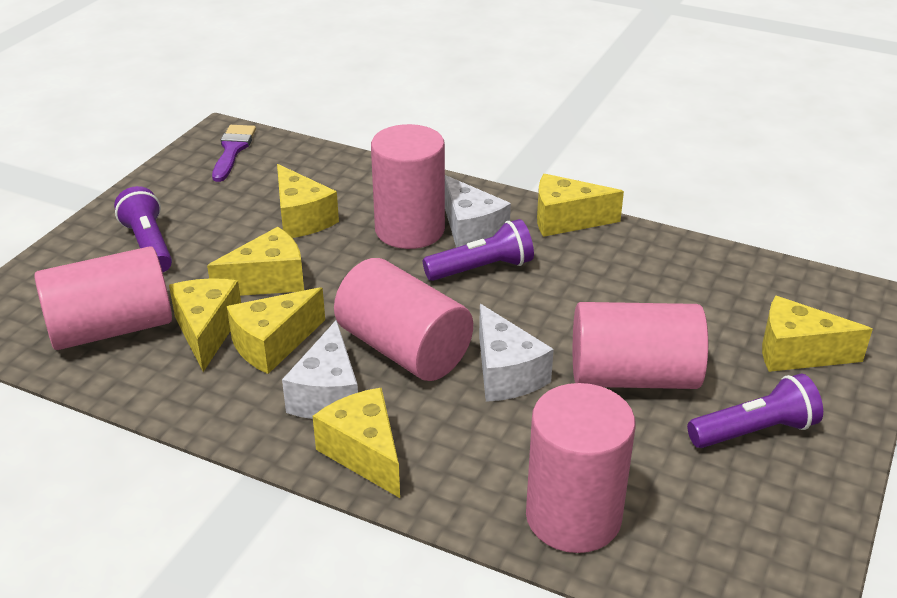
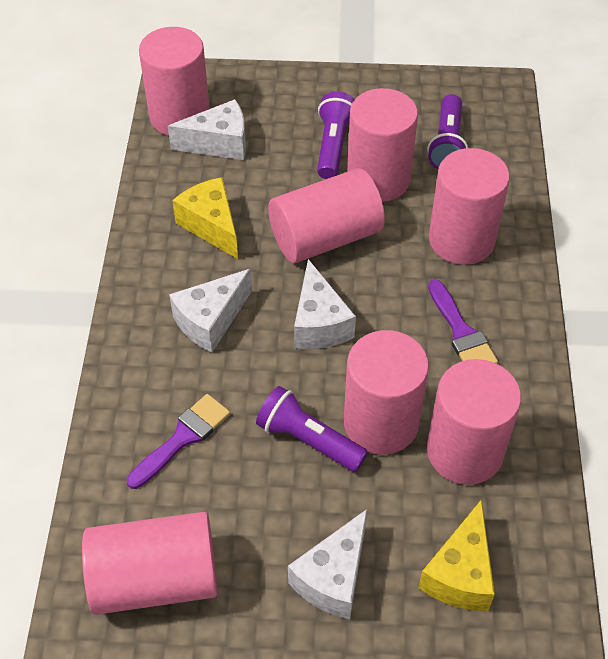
pink cylinder: 5 -> 7
purple brush: 1 -> 2
white cheese: 3 -> 4
yellow cheese: 7 -> 2

